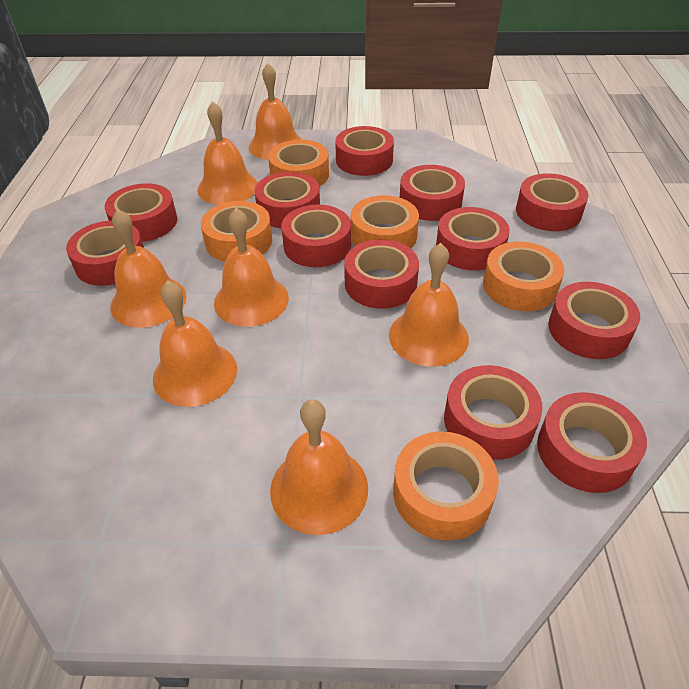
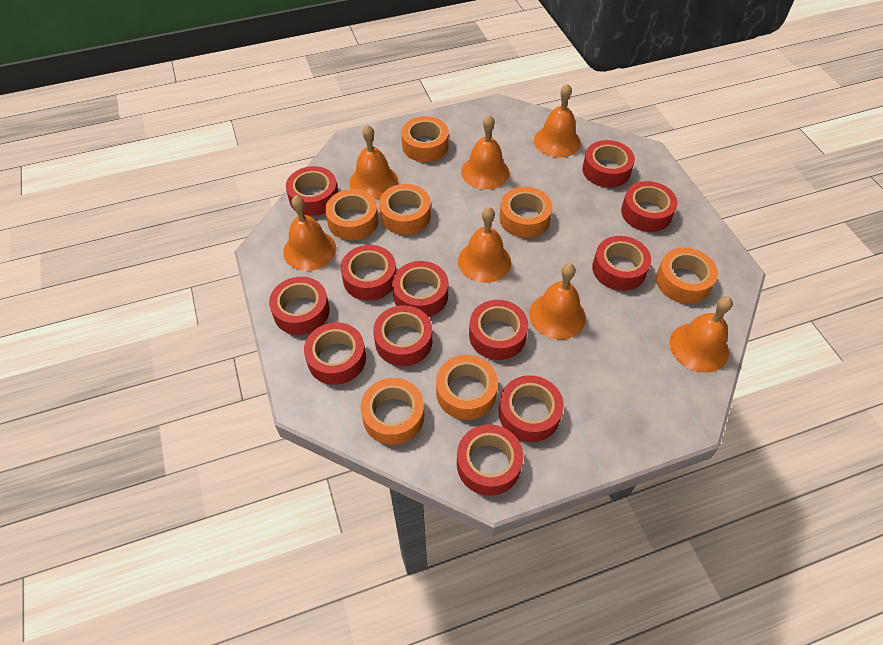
orange tape: 5 -> 7

